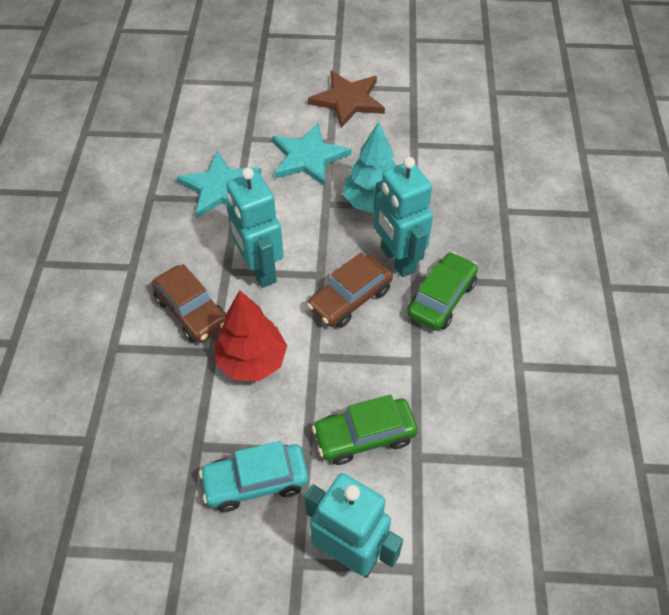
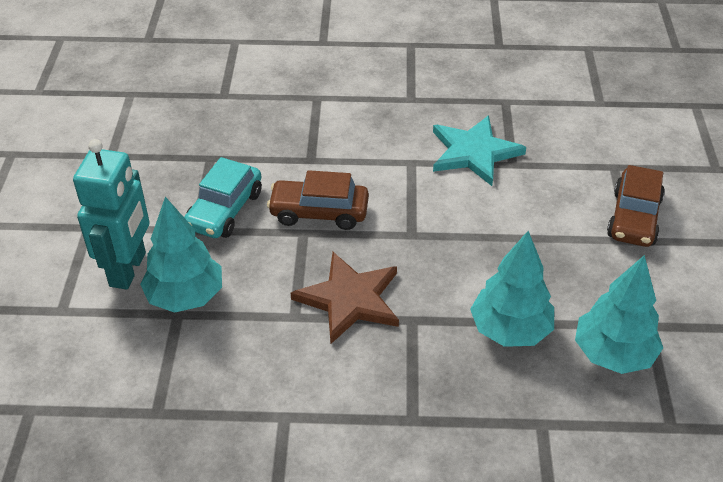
green car: 2 -> 0
red tree: 1 -> 0
turquoise robot: 3 -> 1
turquoise star: 2 -> 1
turquoise tree: 1 -> 3

